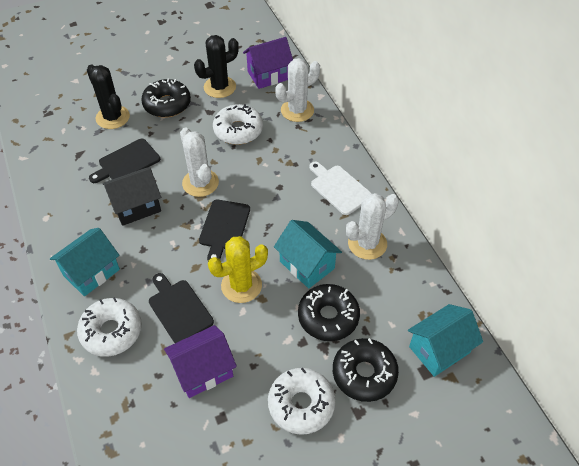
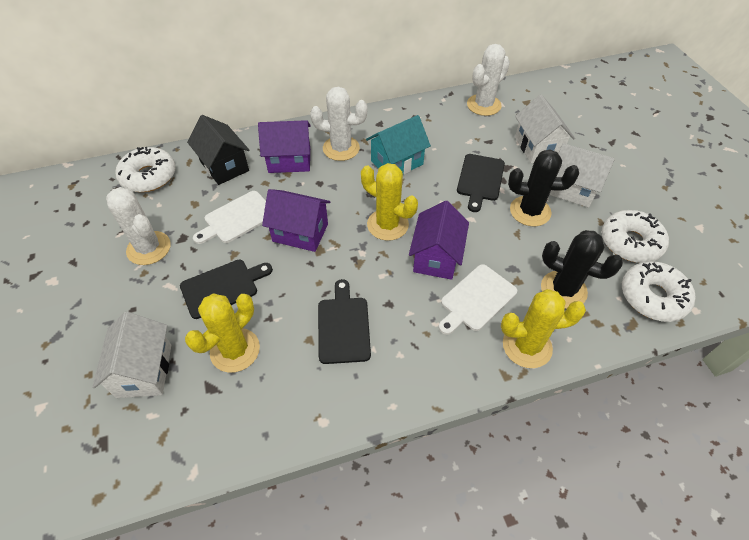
black donut: 3 -> 0
purple house: 2 -> 3
turquoise house: 3 -> 1
white cutting board: 1 -> 2
white house: 0 -> 3
yellow cactus: 1 -> 3

